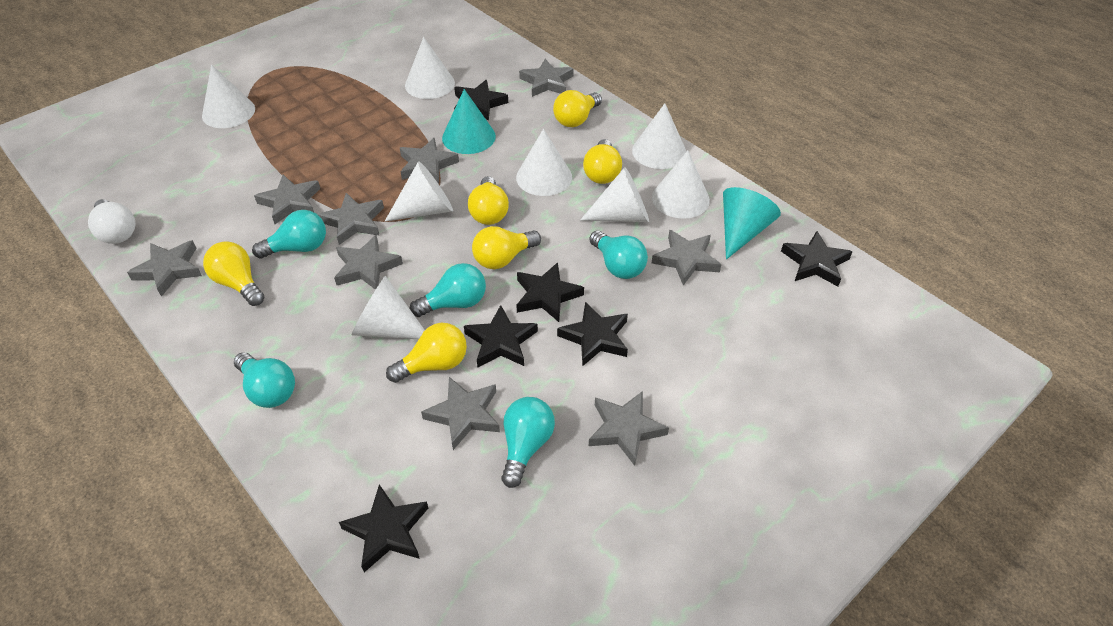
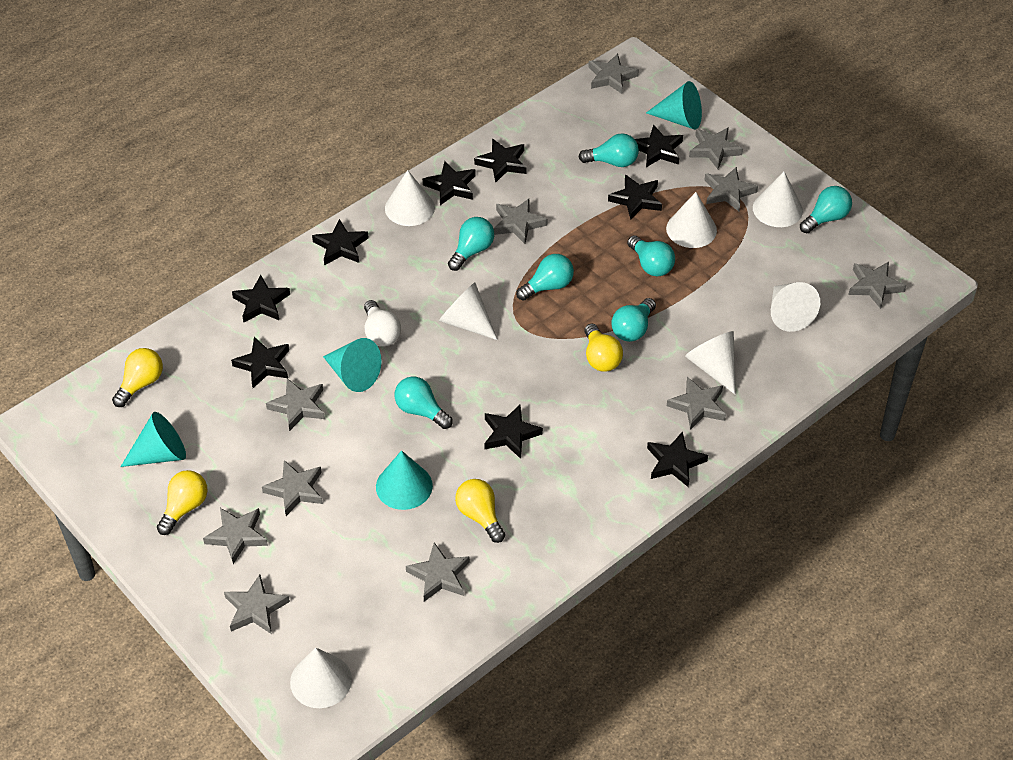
black star: 6 -> 9
grey star: 9 -> 11
turquoise cone: 2 -> 4
turquoise light bulb: 5 -> 7
white cone: 8 -> 7
yellow light bulb: 6 -> 4

